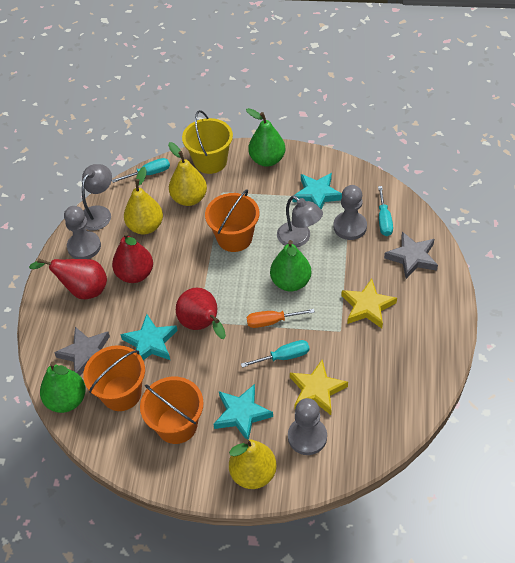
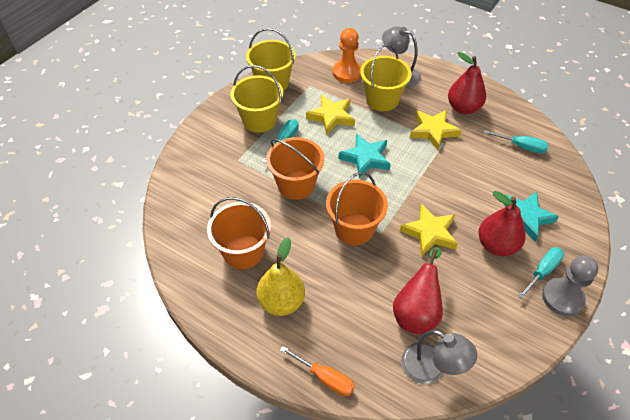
green pear: 3 -> 0
grey pawn: 3 -> 1
grey star: 2 -> 0
orange pawn: 0 -> 1
turquoise star: 3 -> 2
yellow bucket: 1 -> 3
yellow pear: 3 -> 1
yellow star: 2 -> 3

